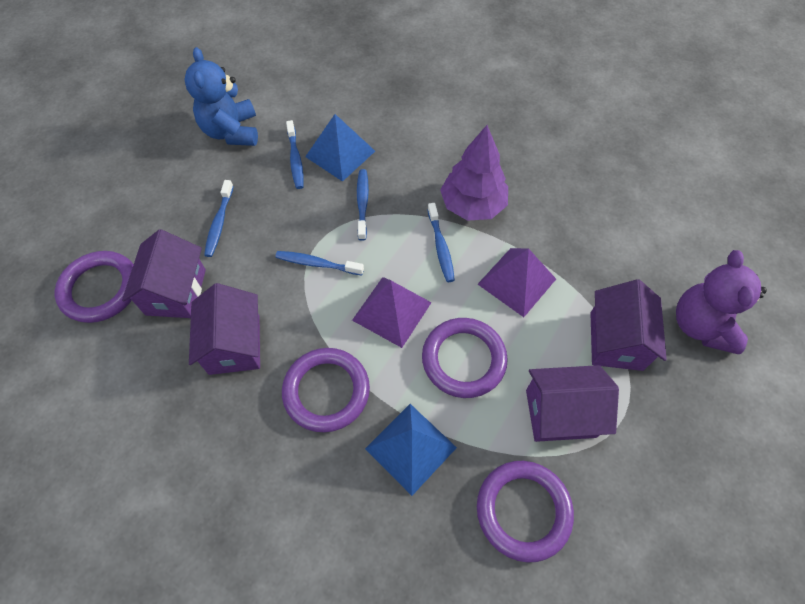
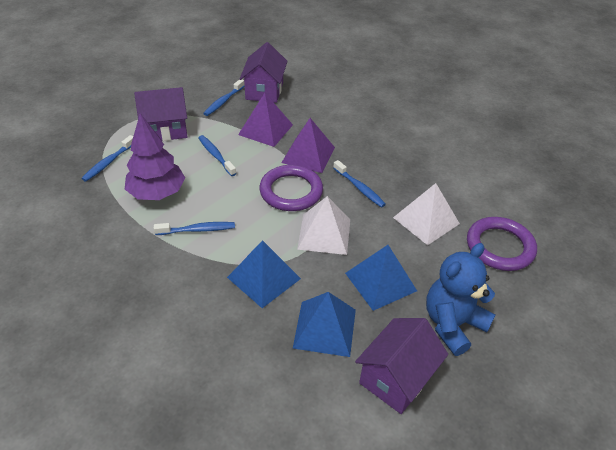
blue pyramid: 2 -> 3
purple house: 4 -> 3
purple ring: 4 -> 2
purple teddy bear: 1 -> 0
white pyramid: 0 -> 2

